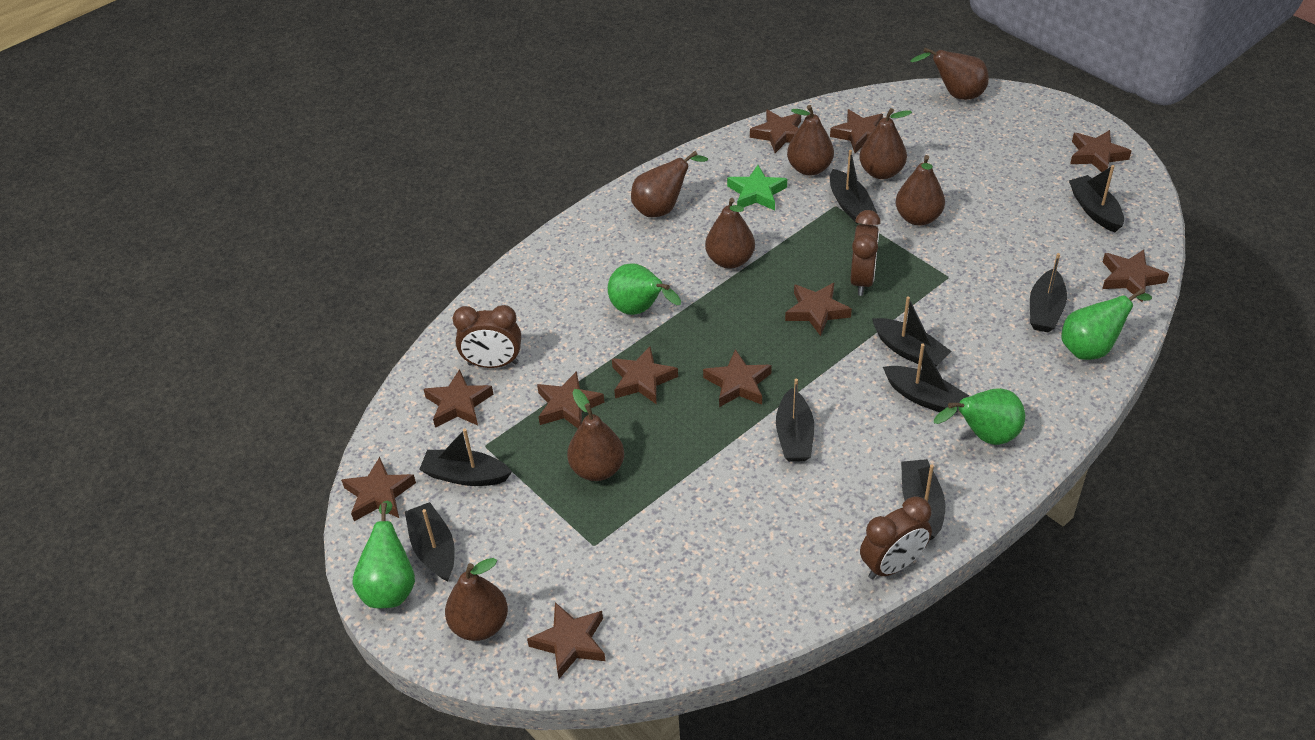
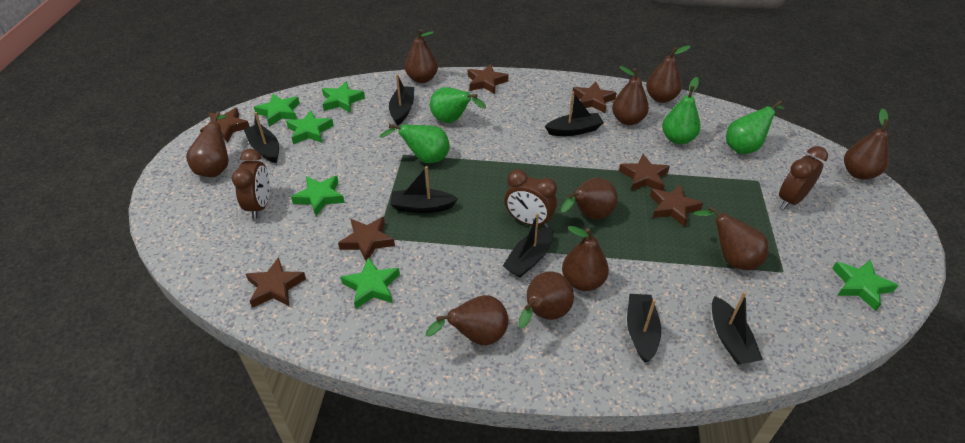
black boat: 9 -> 7
brown pear: 8 -> 10
brown star: 11 -> 7
green star: 1 -> 6

